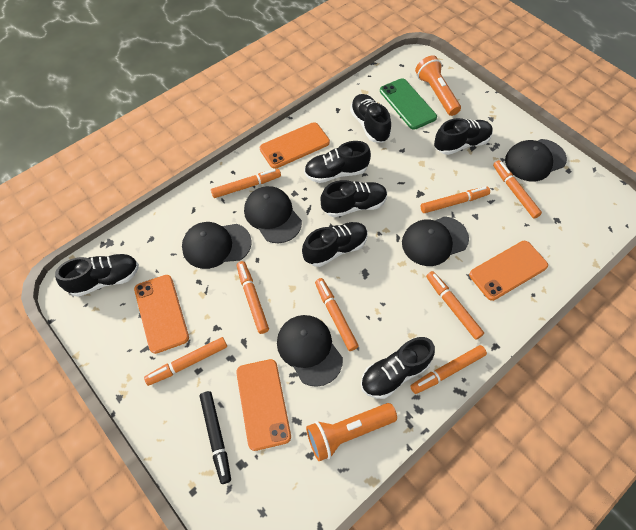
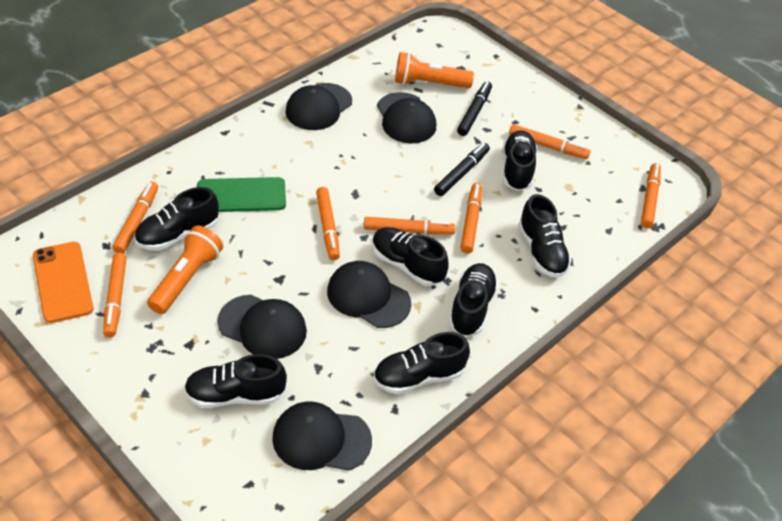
black marker: 1 -> 2
orange marker: 8 -> 7
orange phone: 4 -> 1

